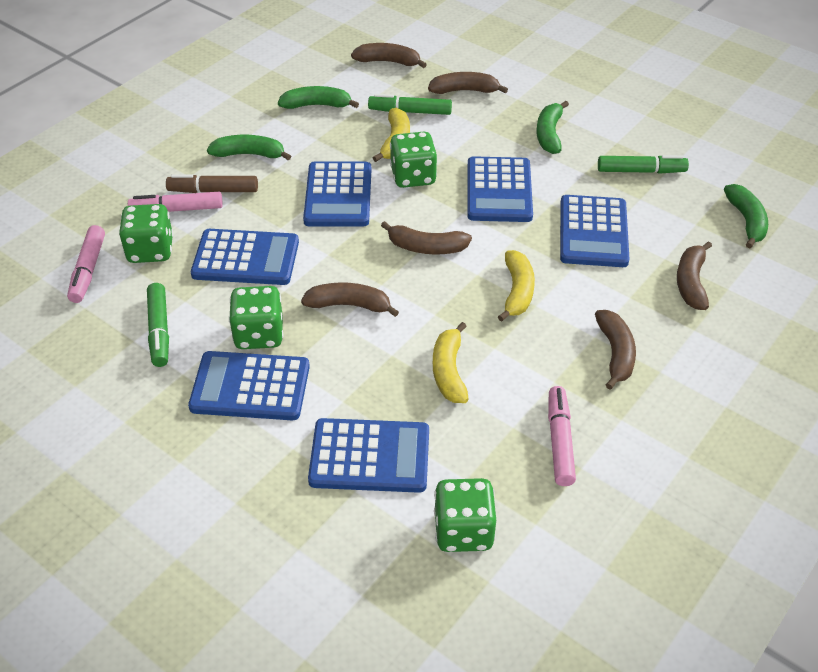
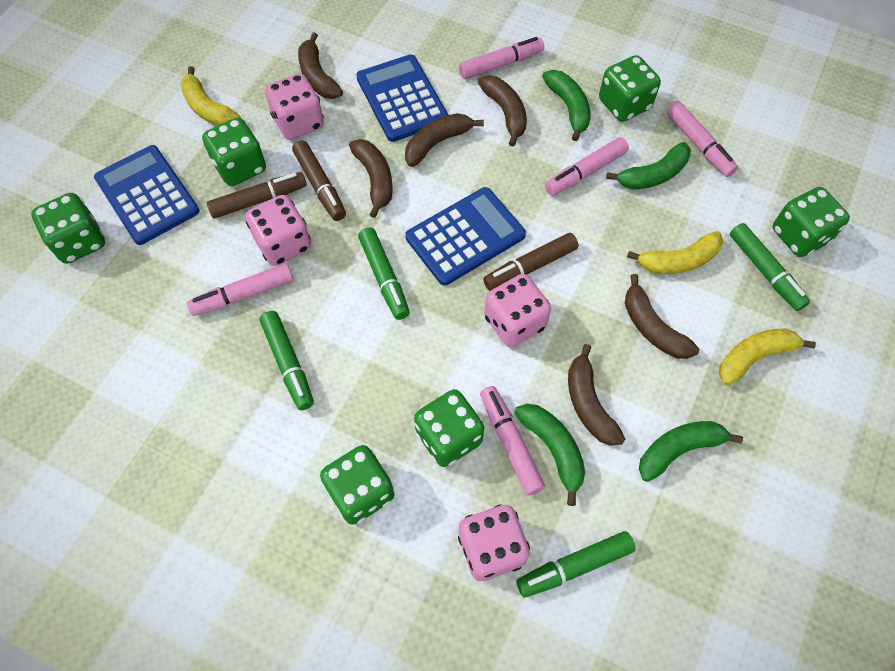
blue calculator: 6 -> 3
brown marker: 1 -> 3
green dice: 4 -> 6
green marker: 3 -> 4
pink dice: 0 -> 4
pink marker: 3 -> 5

